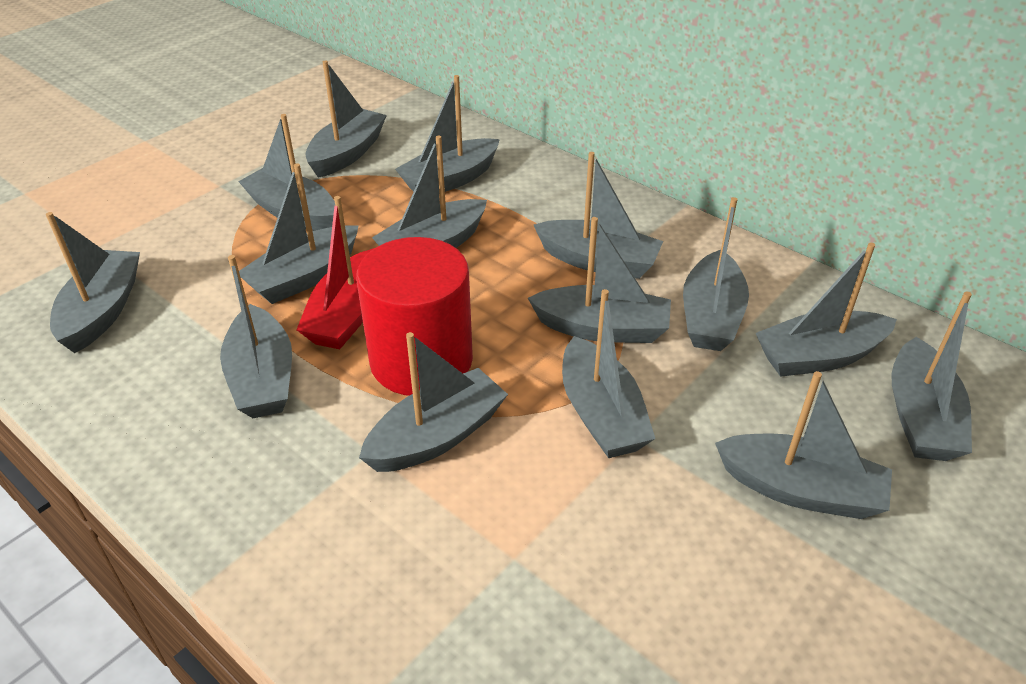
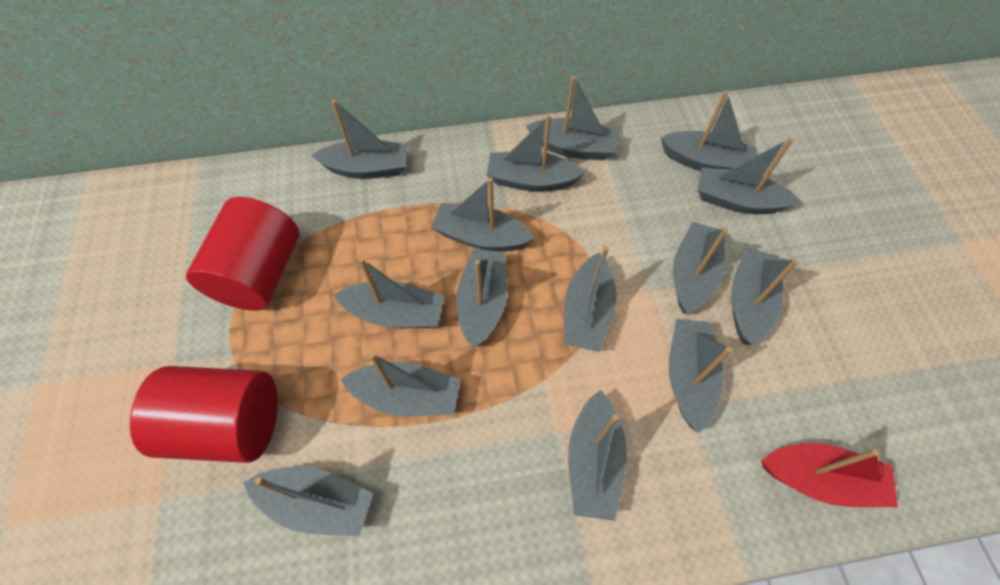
red cylinder: 1 -> 2

